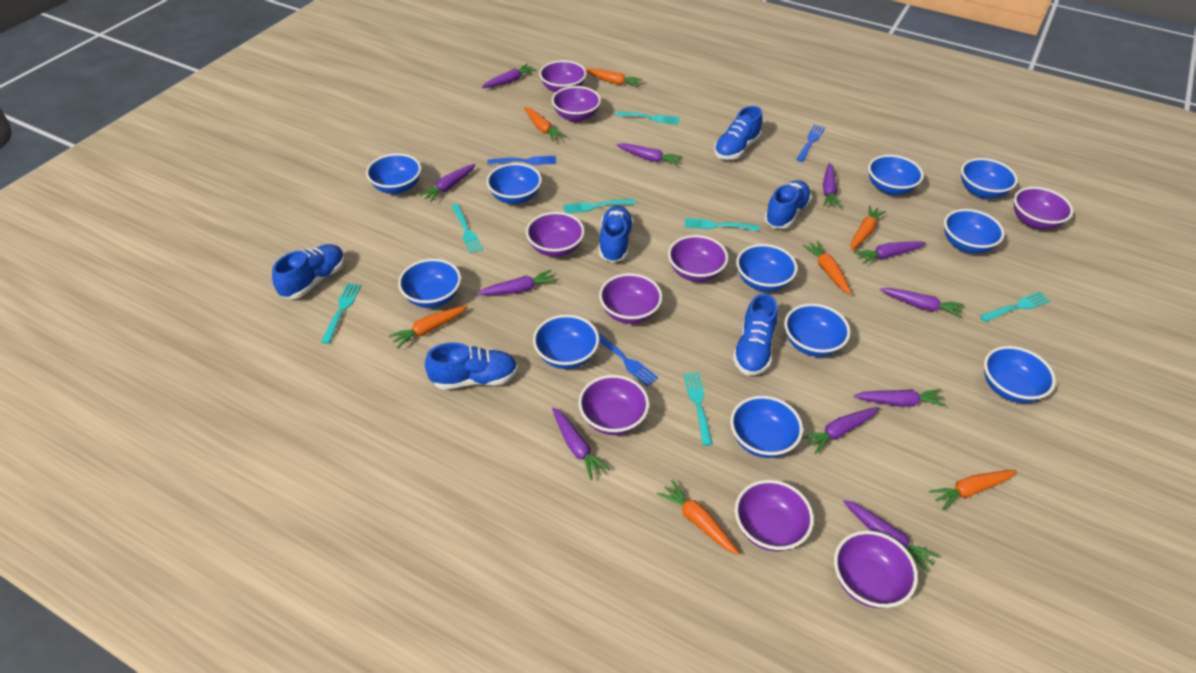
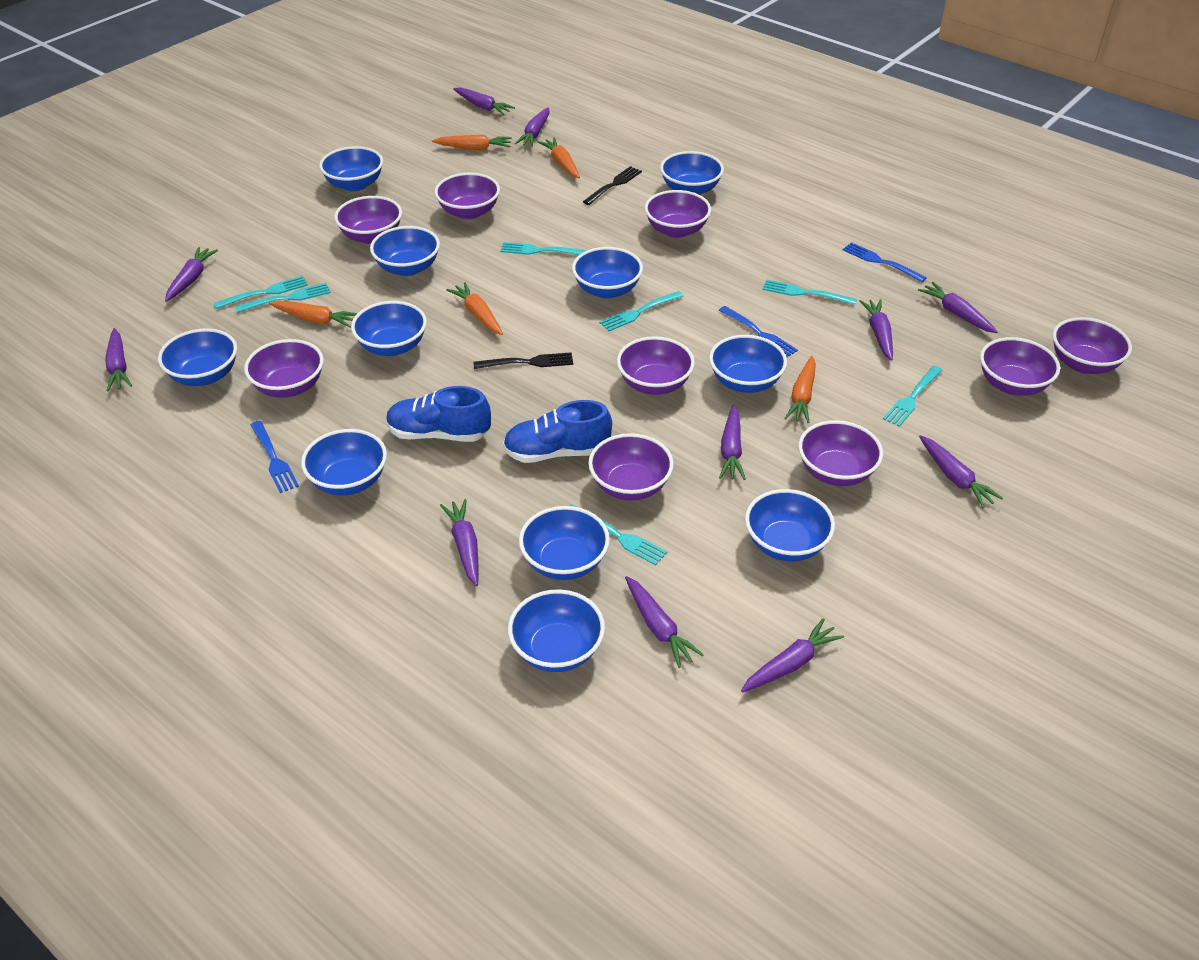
black fork: 0 -> 2
blue shoe: 6 -> 2
orange carrot: 7 -> 5

